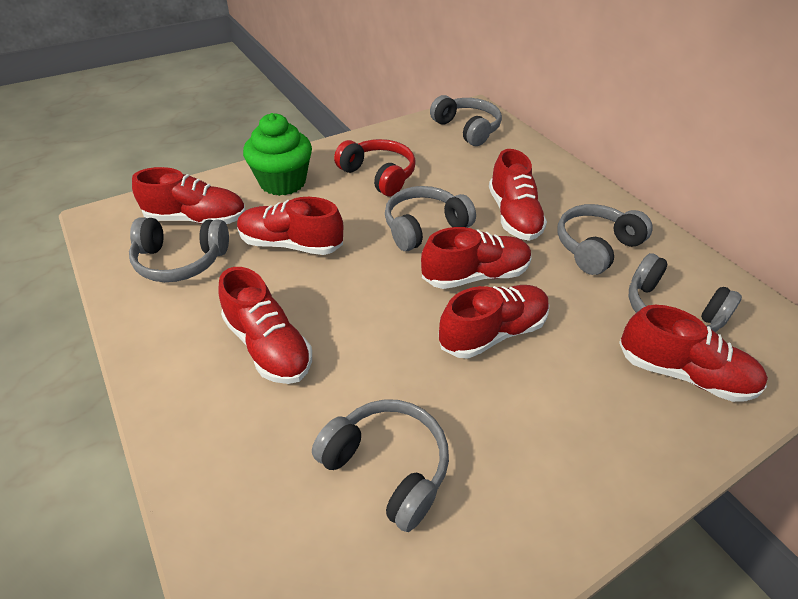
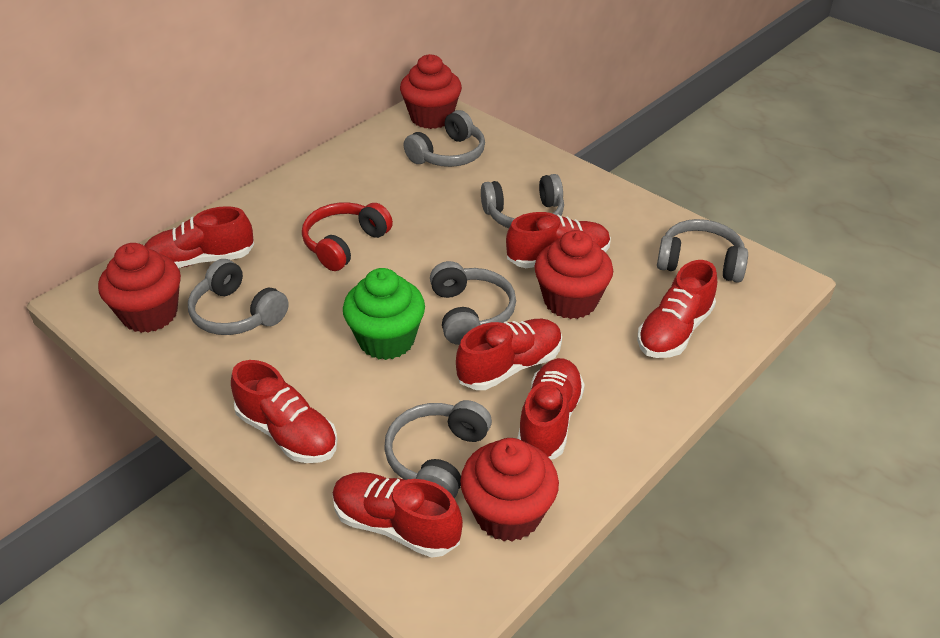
red cupcake: 0 -> 4

